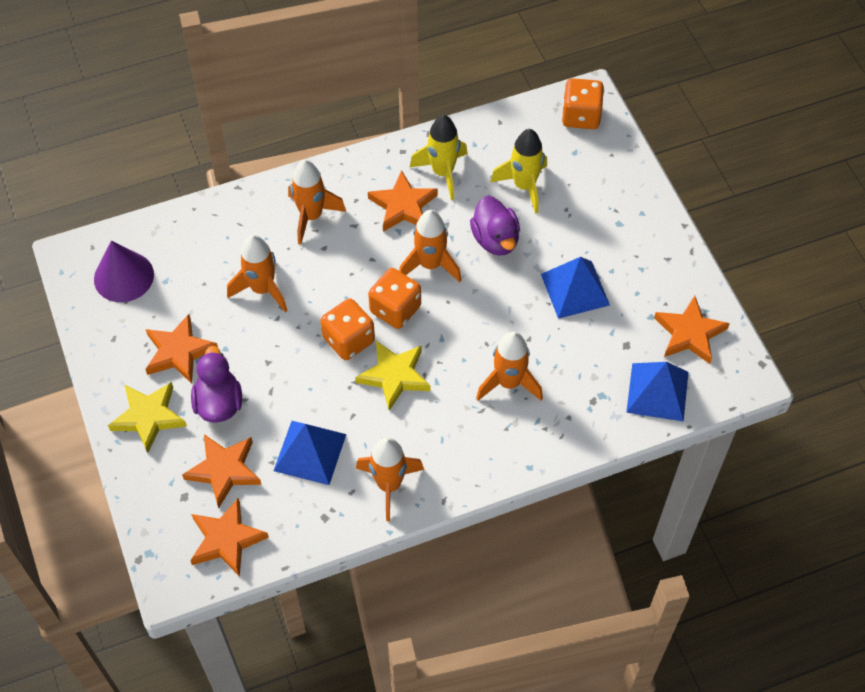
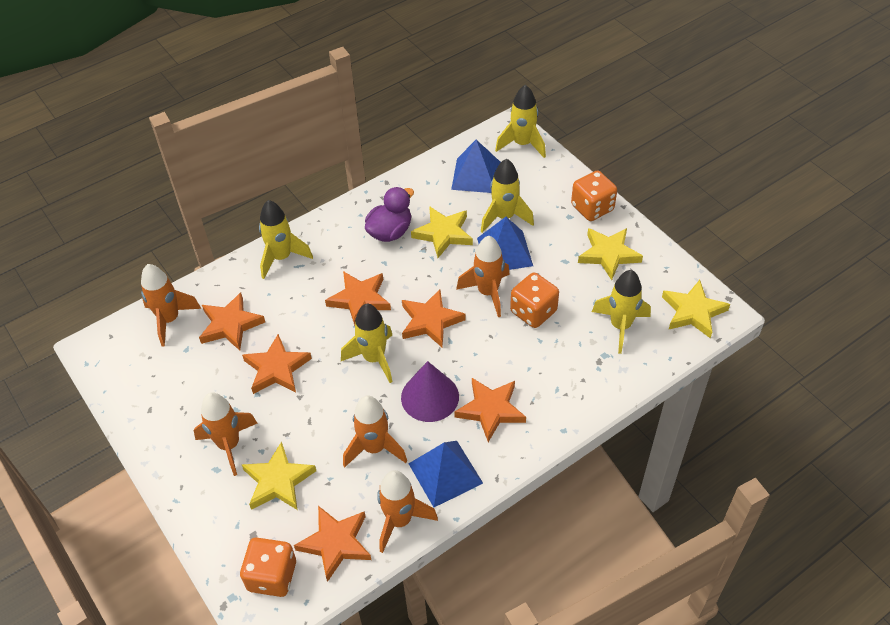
orange star: 5 -> 6
purple duck: 2 -> 1
yellow rocket: 2 -> 5
yellow star: 2 -> 4

